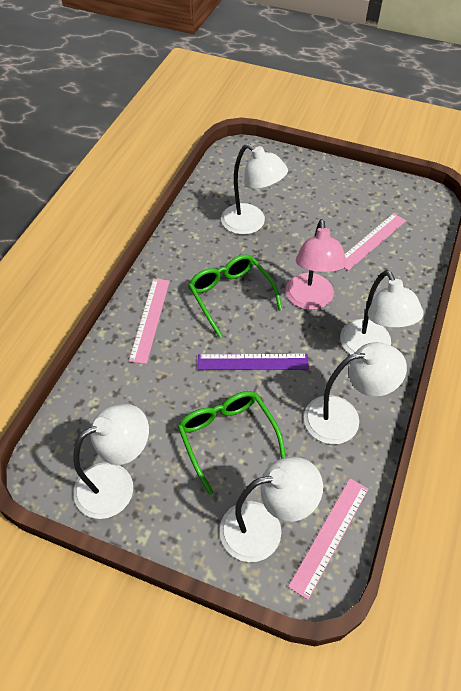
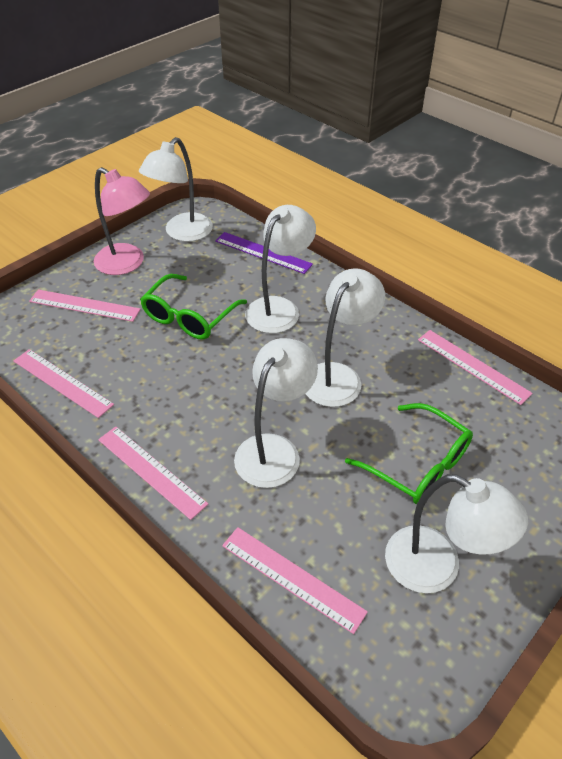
pink ruler: 3 -> 5

